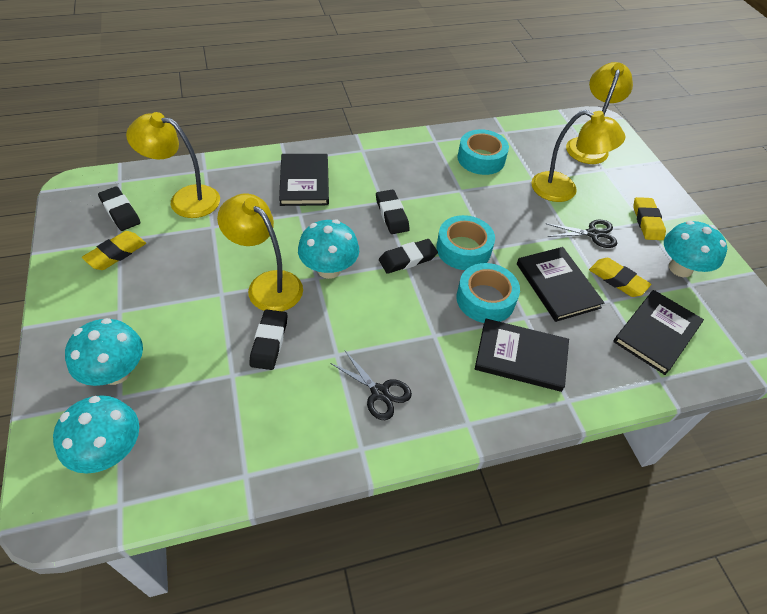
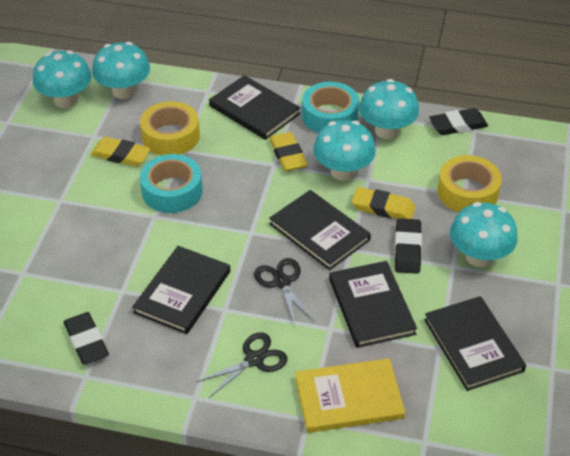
black book: 4 -> 5
black eraser: 4 -> 3
turquoise mushroom: 4 -> 5
turquoise tape: 3 -> 2
yellow book: 0 -> 1
yellow lamp: 4 -> 0
yellow tape: 0 -> 2

